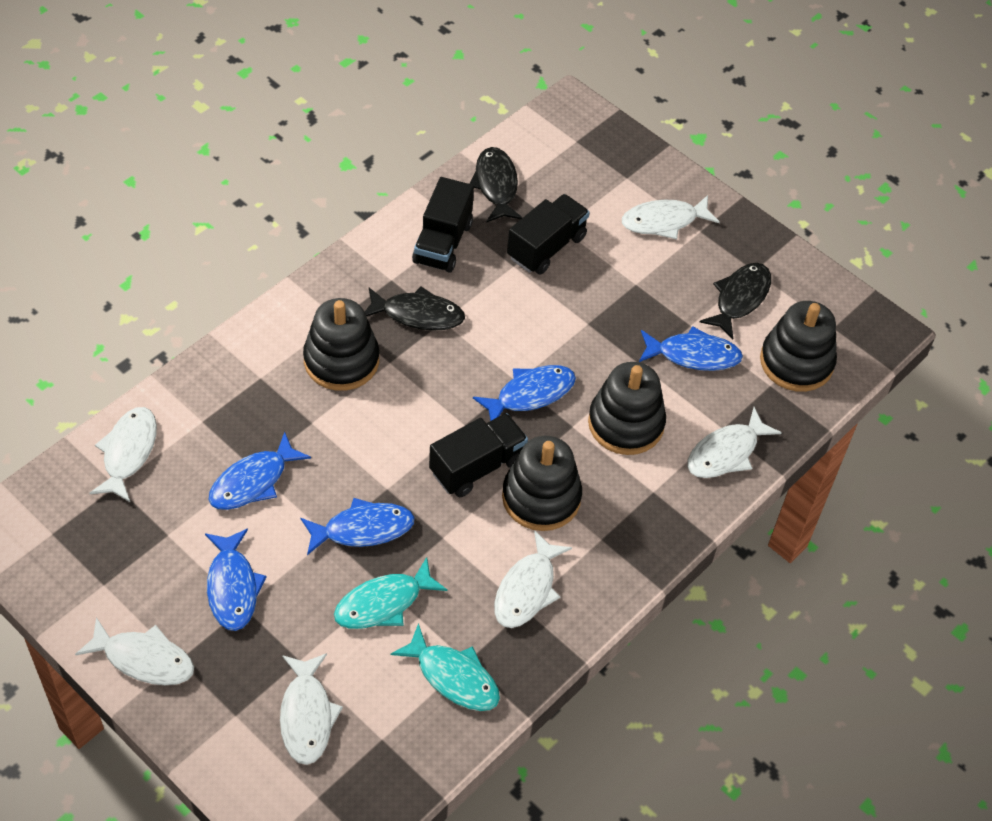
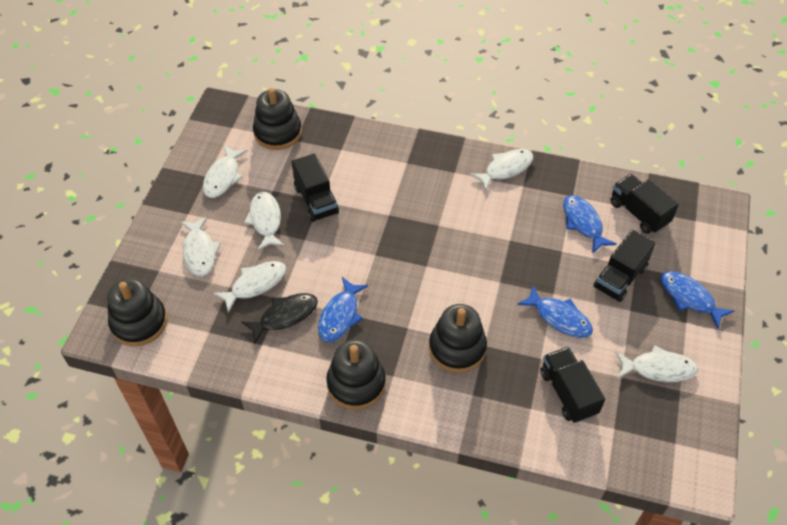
black fish: 3 -> 1
black truck: 3 -> 4
blue fish: 5 -> 4
turquoise fish: 2 -> 0

